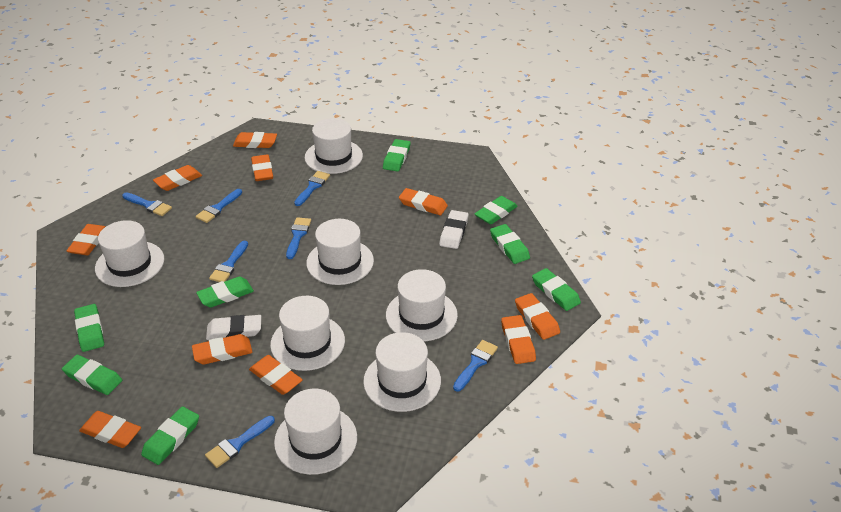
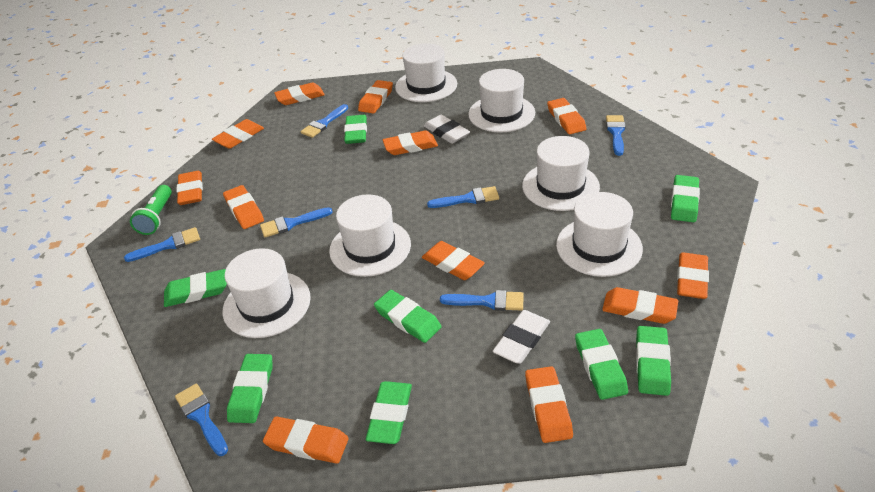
green flashlight: 0 -> 1
orange eraser: 10 -> 12
white hat: 7 -> 6

